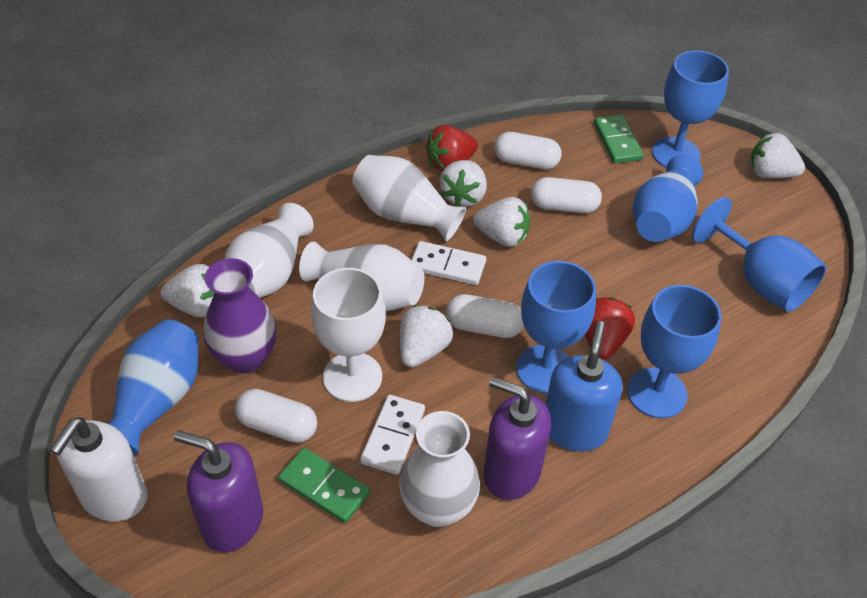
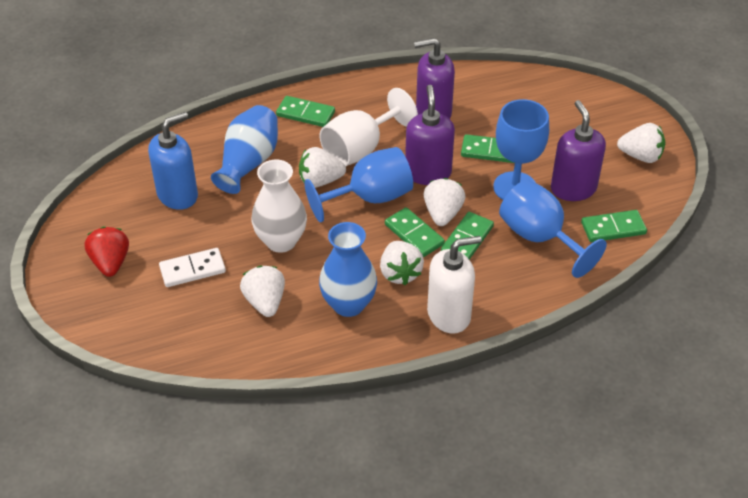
blue goblet: 4 -> 3
green domino: 2 -> 5
purple soap dispenser: 2 -> 3
purple vase: 1 -> 0
red strawberry: 2 -> 1
white capsule: 4 -> 0
white domino: 2 -> 1
white vase: 4 -> 1

